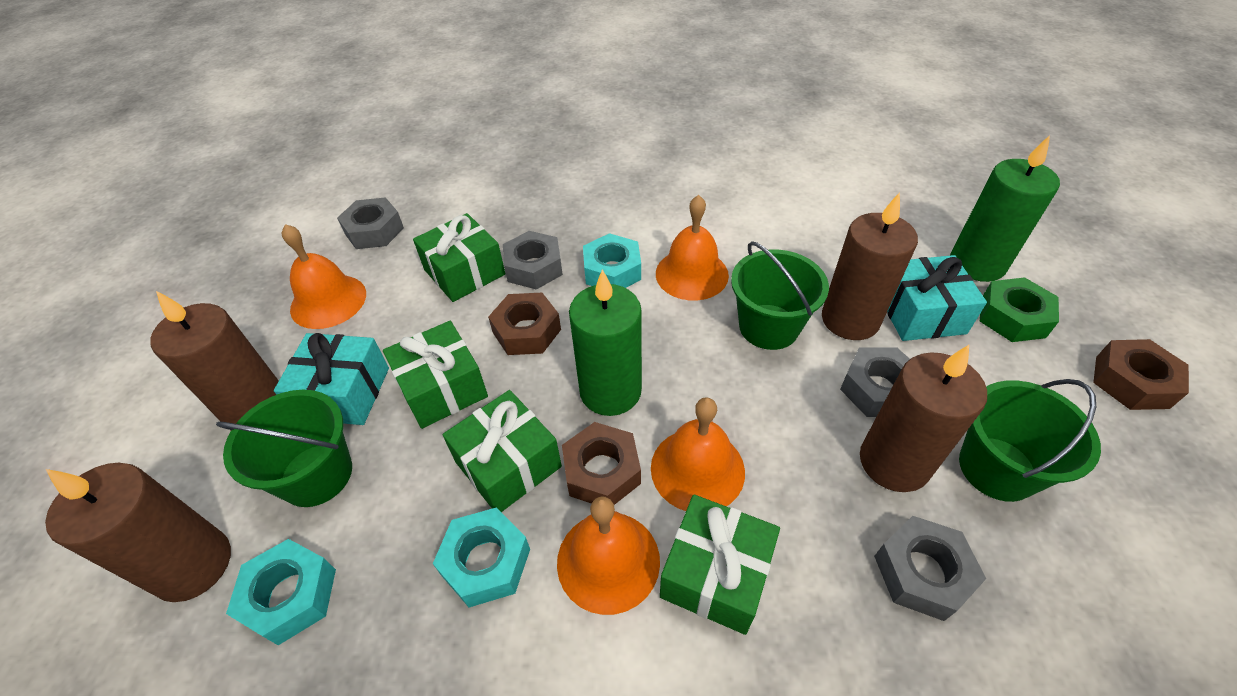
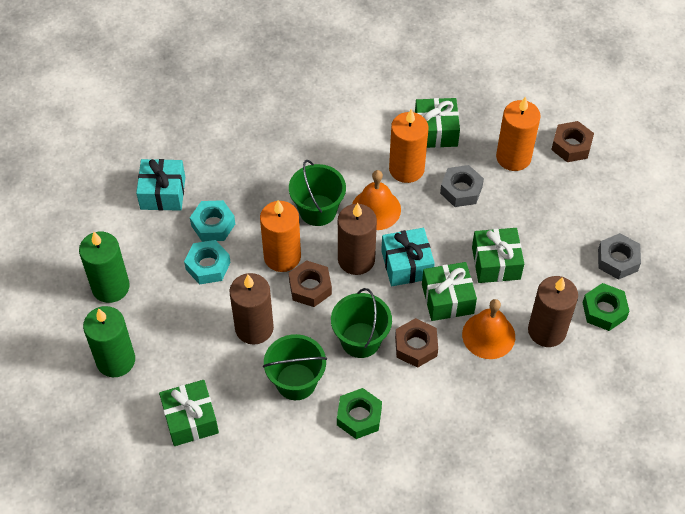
brown candle: 4 -> 3
green nut: 1 -> 2
grey nut: 4 -> 2
orange bell: 4 -> 2
orange candle: 0 -> 3
turquoise nut: 3 -> 2

